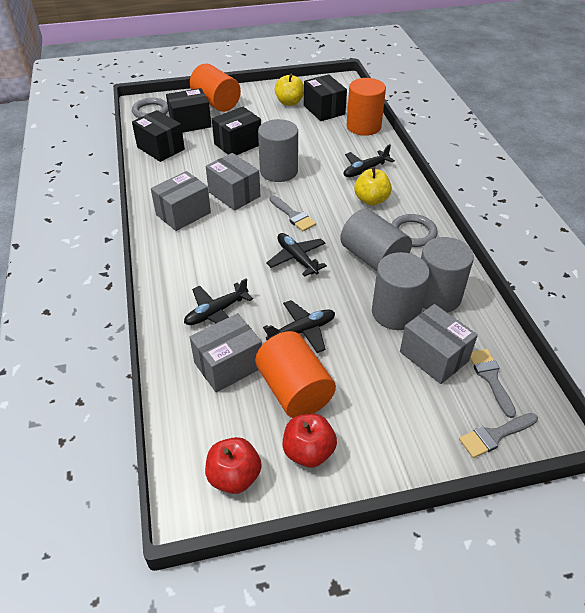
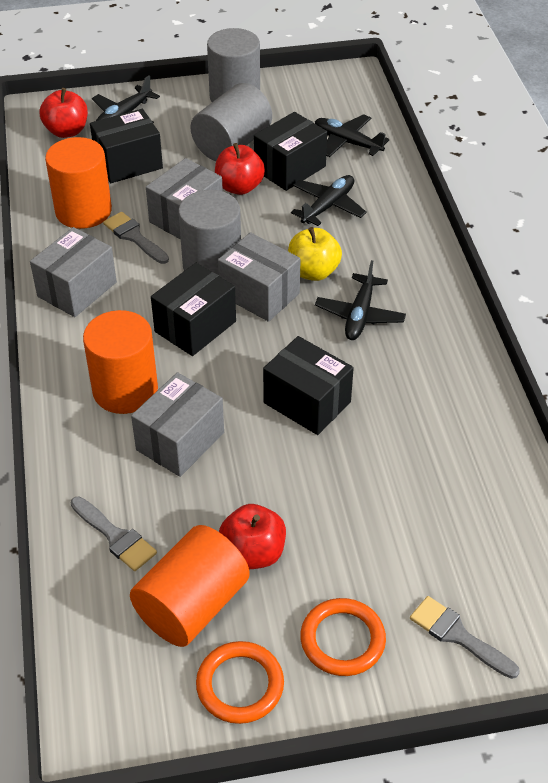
grey cylinder: 4 -> 3
grey ring: 2 -> 0
orange ring: 0 -> 2
red apple: 2 -> 3
yellow apple: 2 -> 1

